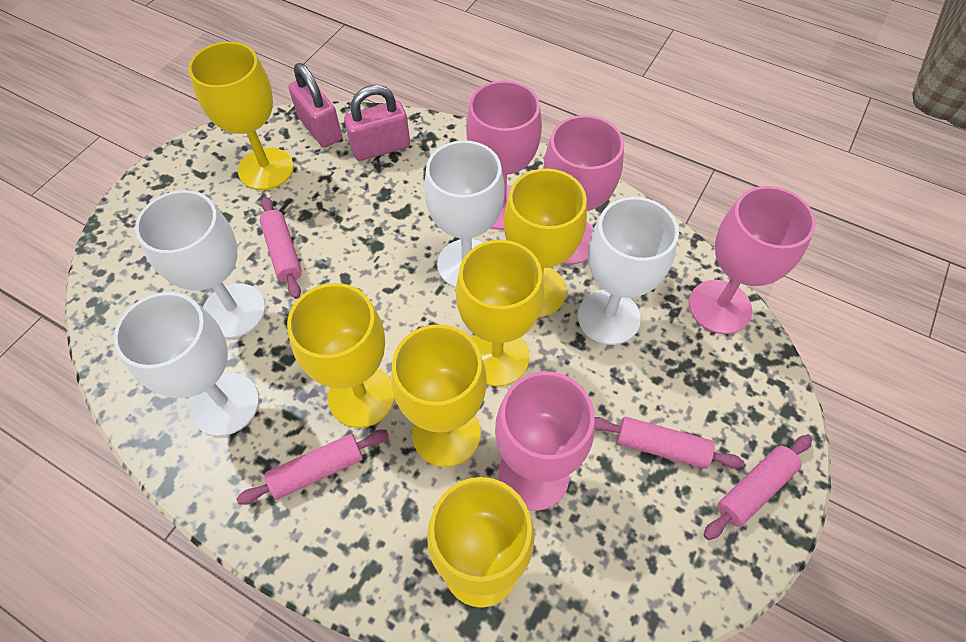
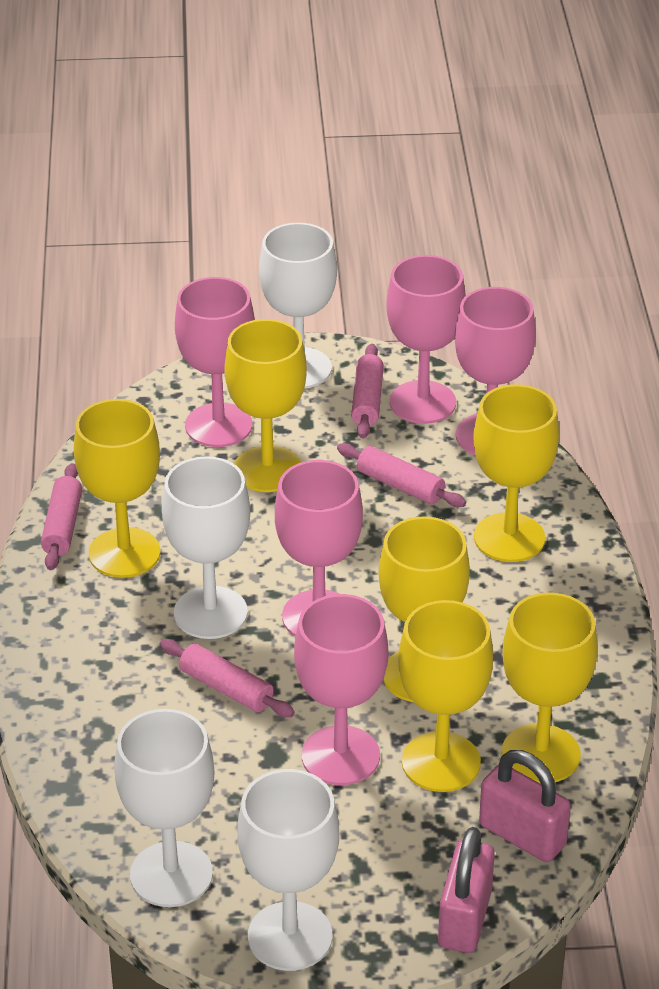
pink goblet: 4 -> 5

